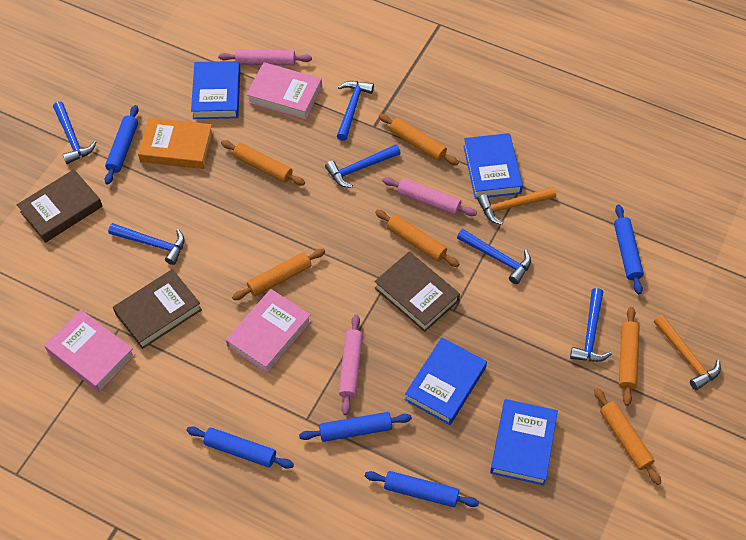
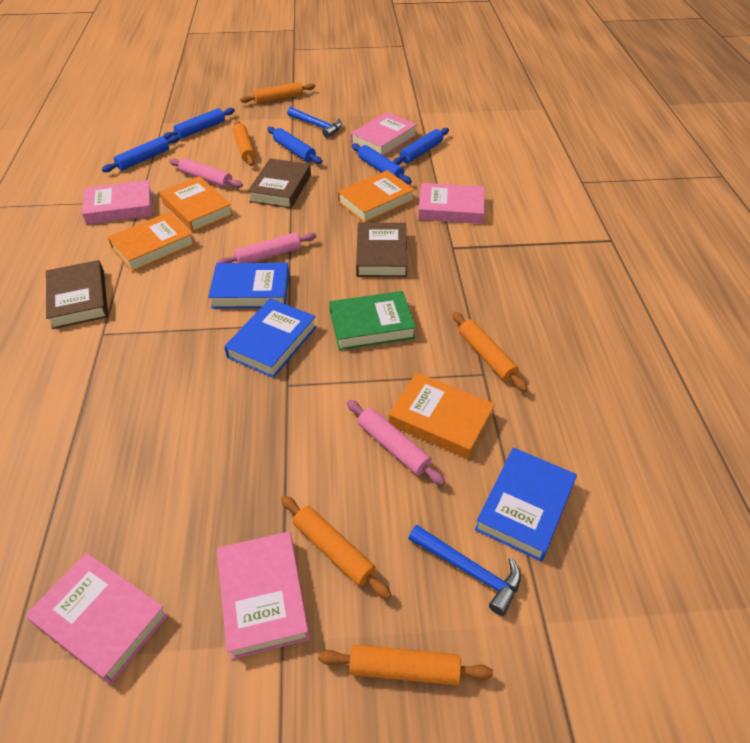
blue book: 4 -> 3
blue hammer: 6 -> 2
green book: 0 -> 1
orange book: 1 -> 4
orange hammer: 2 -> 0
orange rolling pin: 6 -> 5
pink book: 3 -> 5

